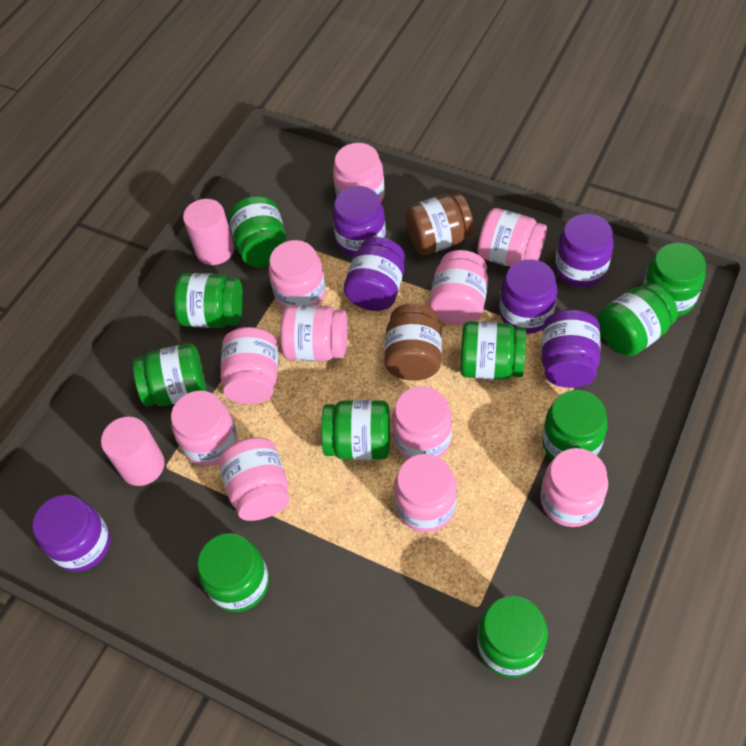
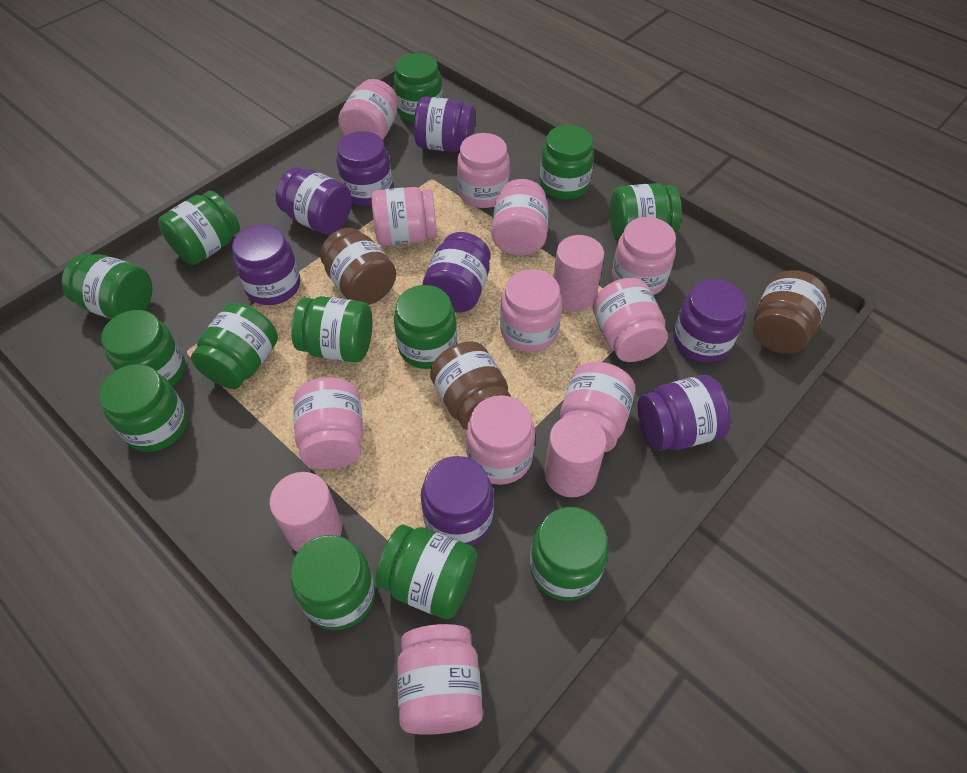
brown jar: 2 -> 3
green jar: 10 -> 13
pink cylinder: 2 -> 3
purple jar: 6 -> 8

